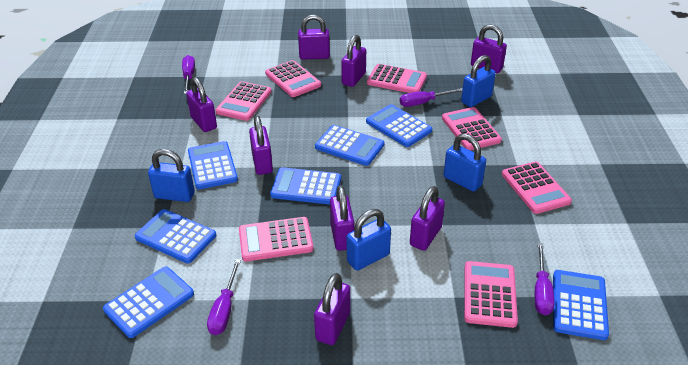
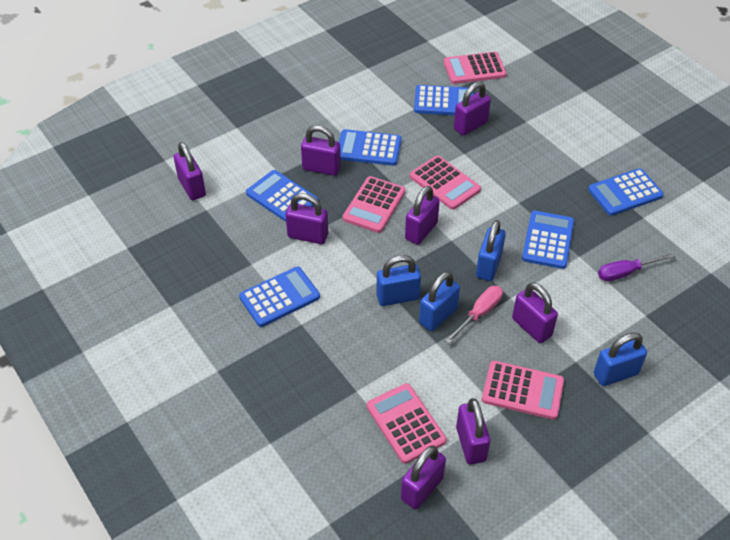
blue calculator: 7 -> 6
pink calculator: 7 -> 5
pink screwdriver: 0 -> 1
purple screwdriver: 4 -> 1

